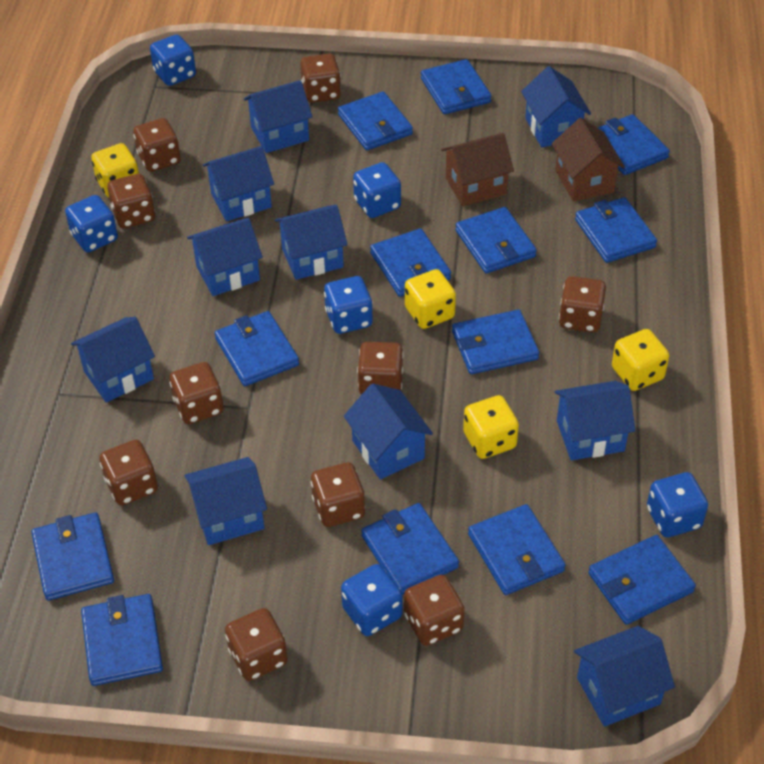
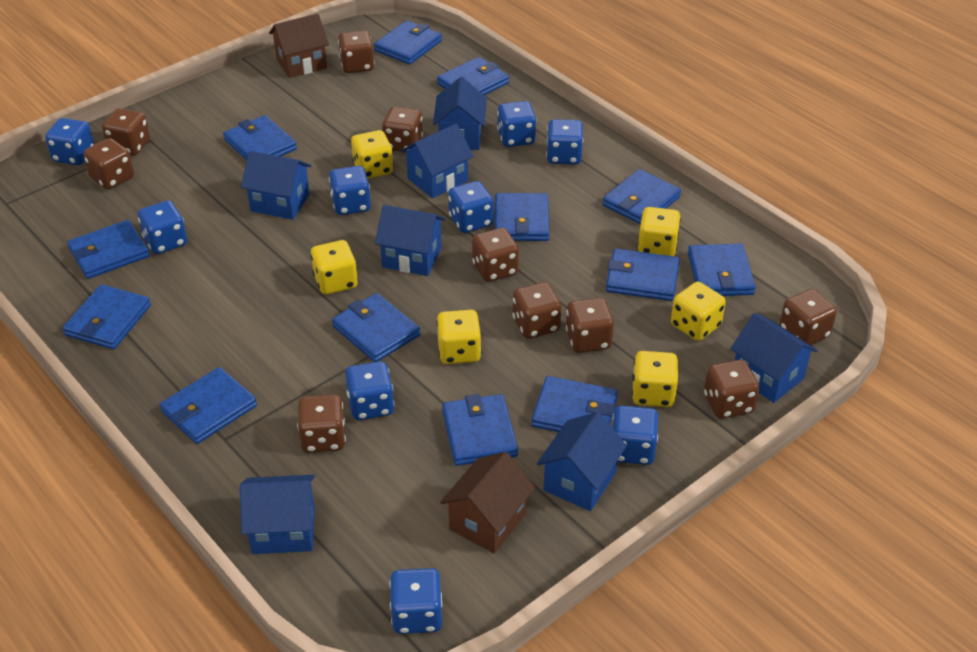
blue dice: 6 -> 9
blue house: 10 -> 7
yellow dice: 4 -> 6

